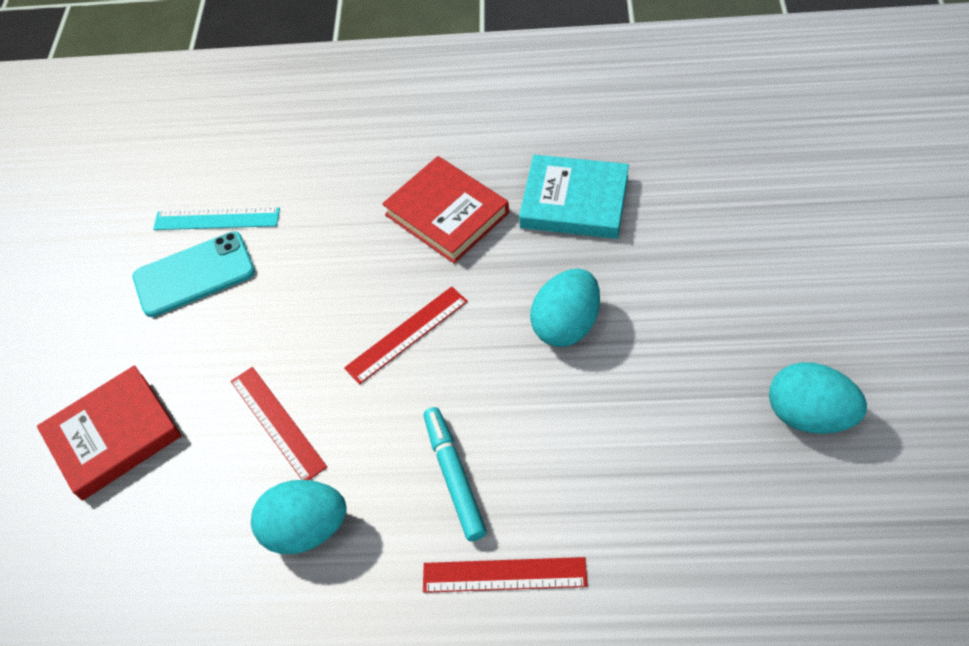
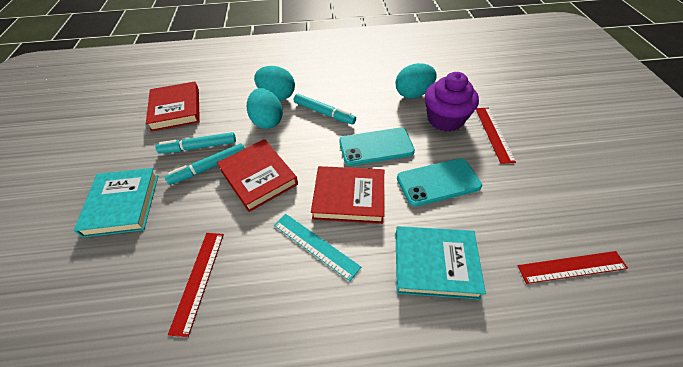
purple cupcake: 0 -> 1
red book: 2 -> 3
turquoise book: 1 -> 2
turquoise marker: 1 -> 3
turquoise phone: 1 -> 2

